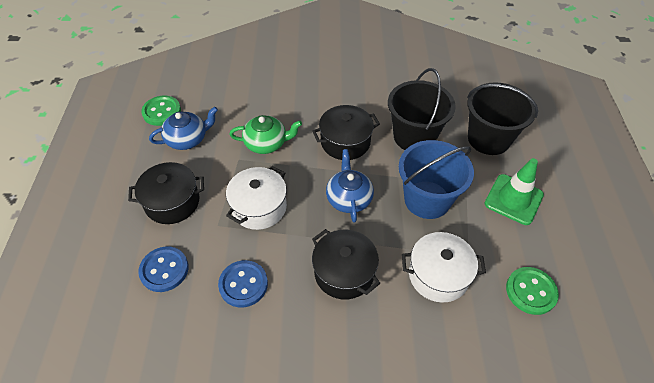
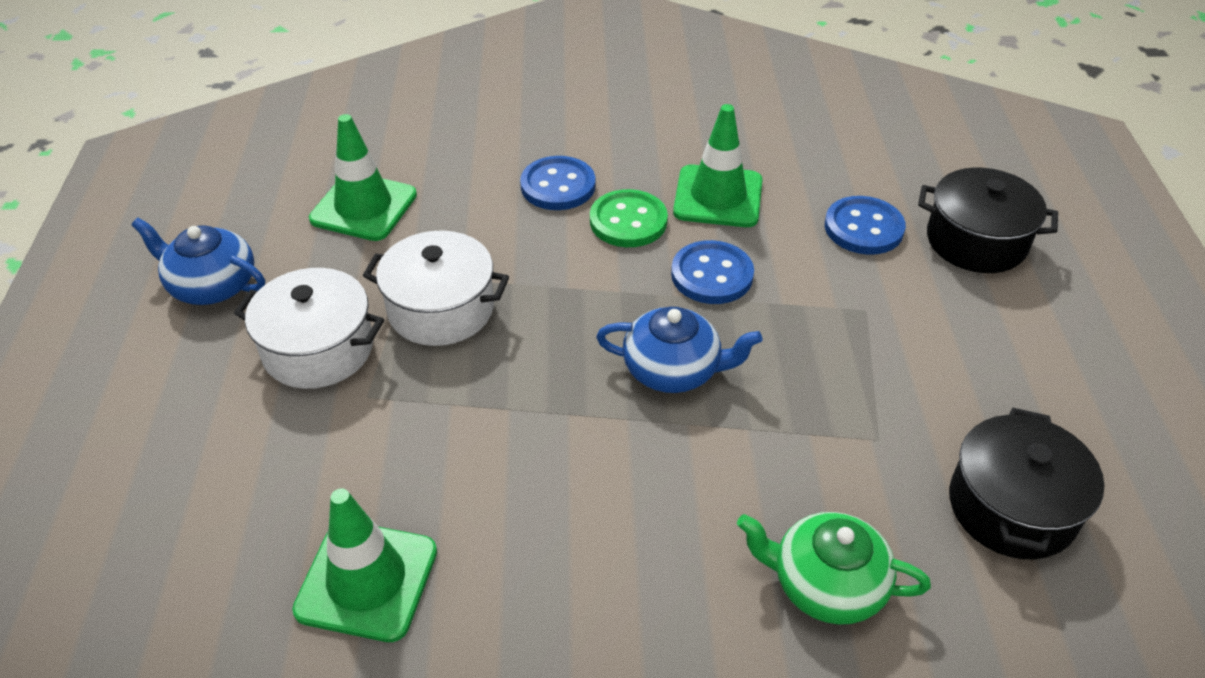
black bucket: 2 -> 0
black pot: 3 -> 2
blue bucket: 1 -> 0
blue button: 2 -> 3
green button: 2 -> 1
green traffic cone: 1 -> 3

